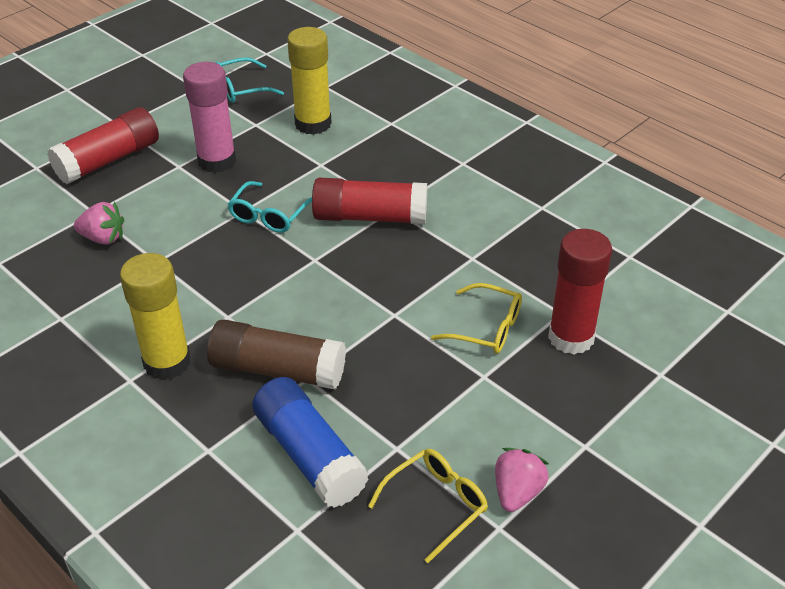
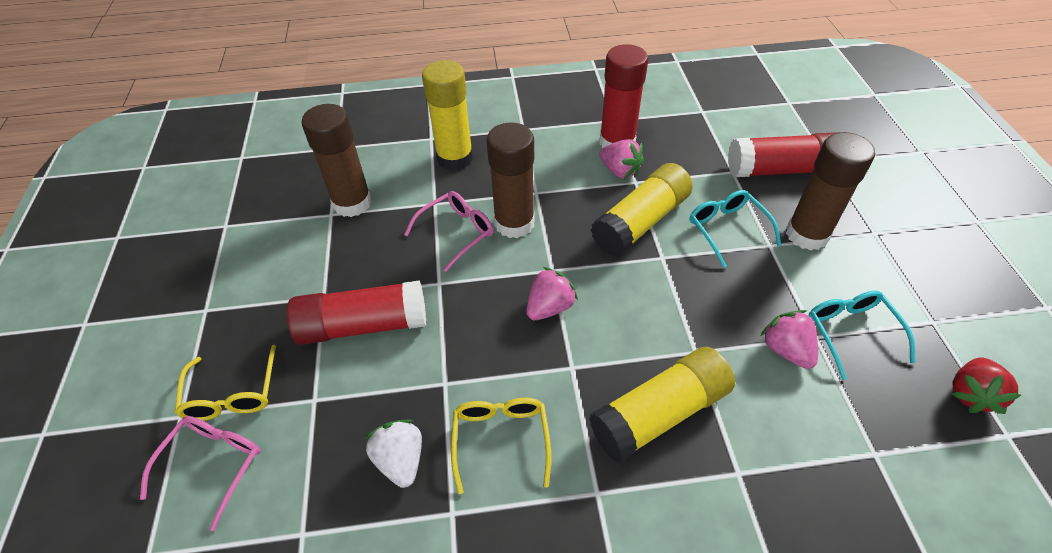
blue glue stick: 1 -> 0
brown glue stick: 1 -> 3
pink glasses: 0 -> 2
pink glue stick: 1 -> 0
pink strawberry: 2 -> 3
red strawberry: 0 -> 1
white strawberry: 0 -> 1
yellow glue stick: 2 -> 3

